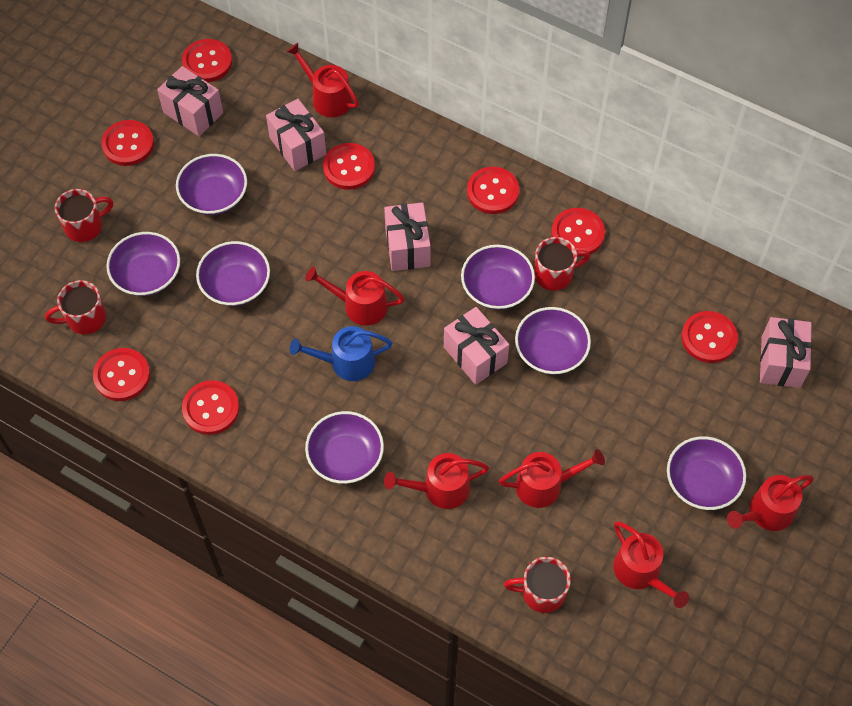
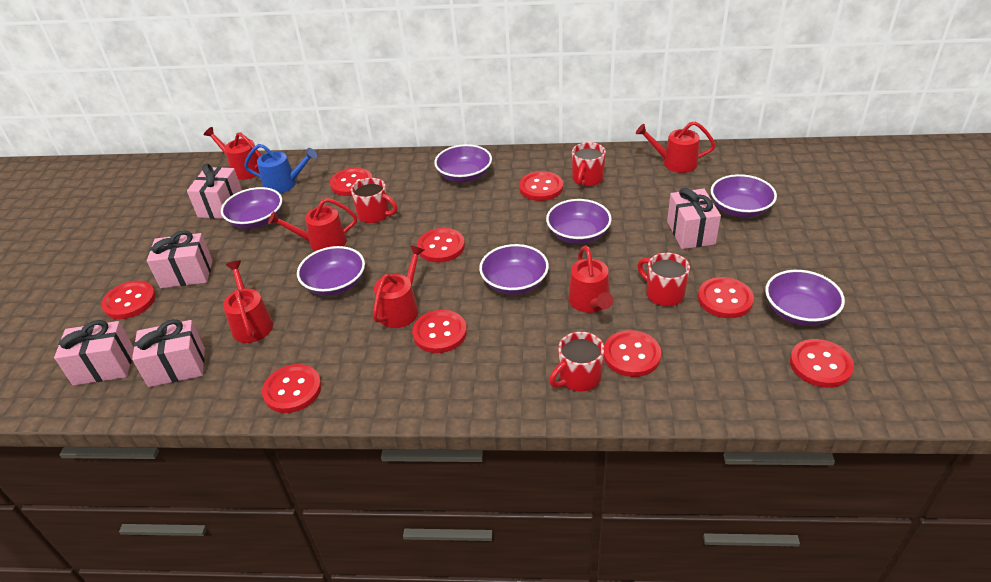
red button: 8 -> 9

